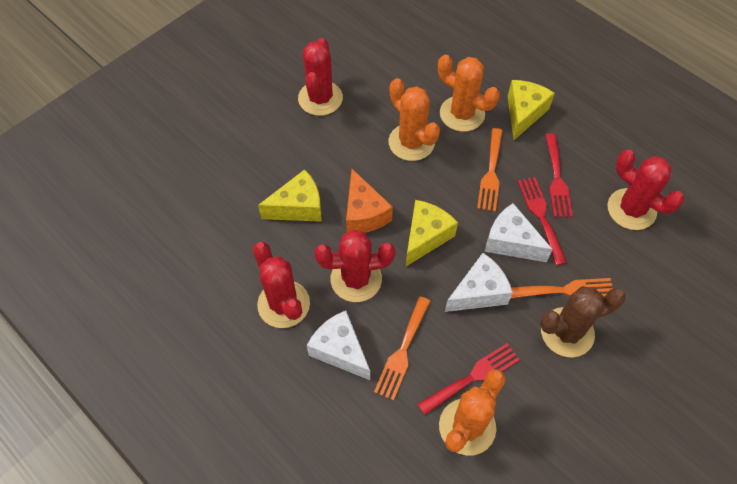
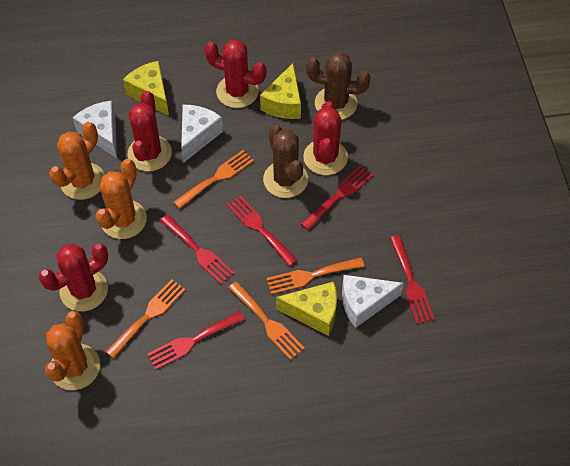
brown cactus: 1 -> 2
orange cheese: 1 -> 0
orange fork: 3 -> 4
red fork: 3 -> 5

